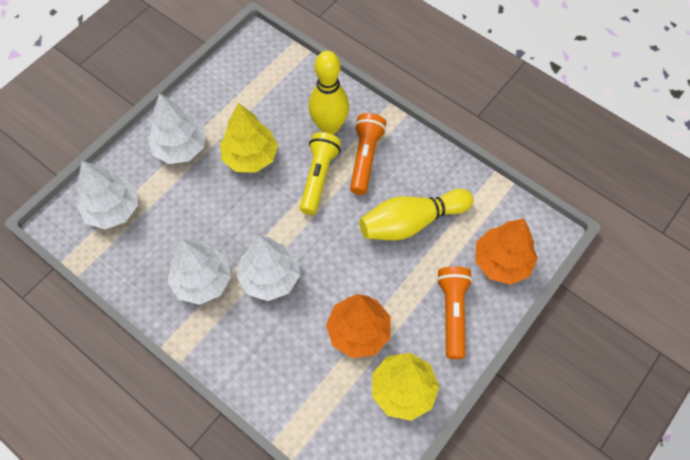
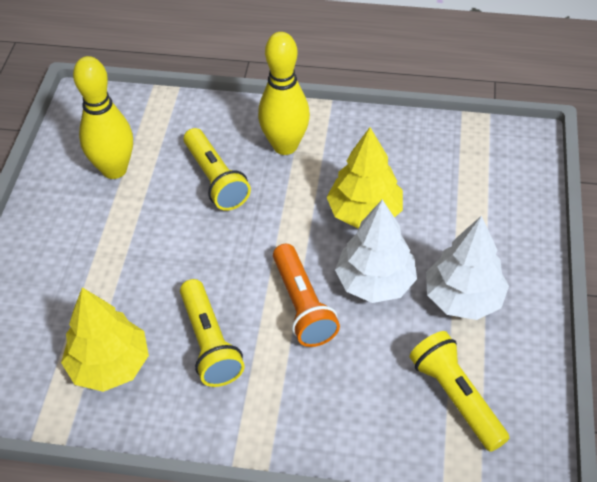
orange flashlight: 2 -> 1
orange tree: 2 -> 0
white tree: 4 -> 2
yellow flashlight: 1 -> 3

